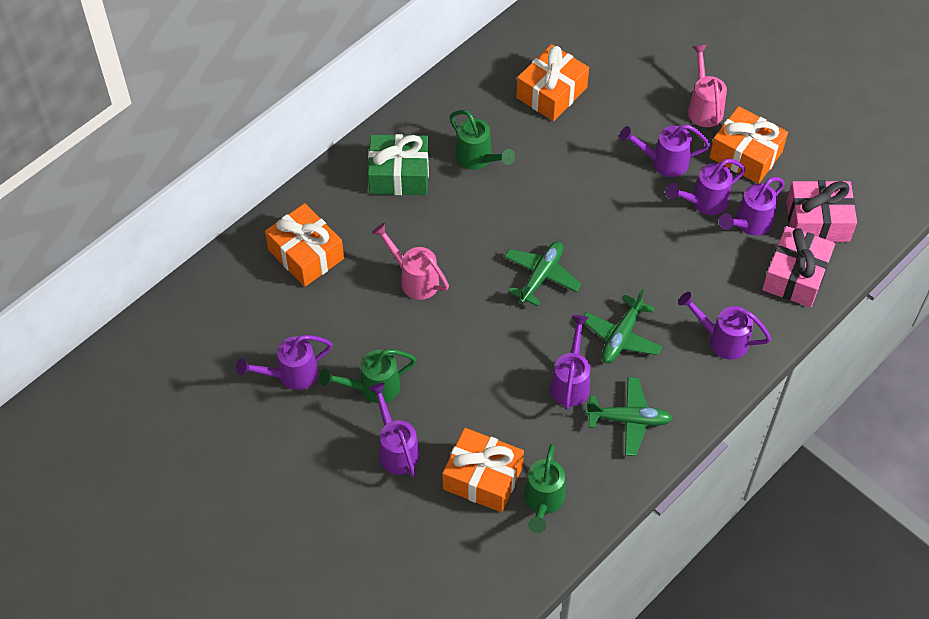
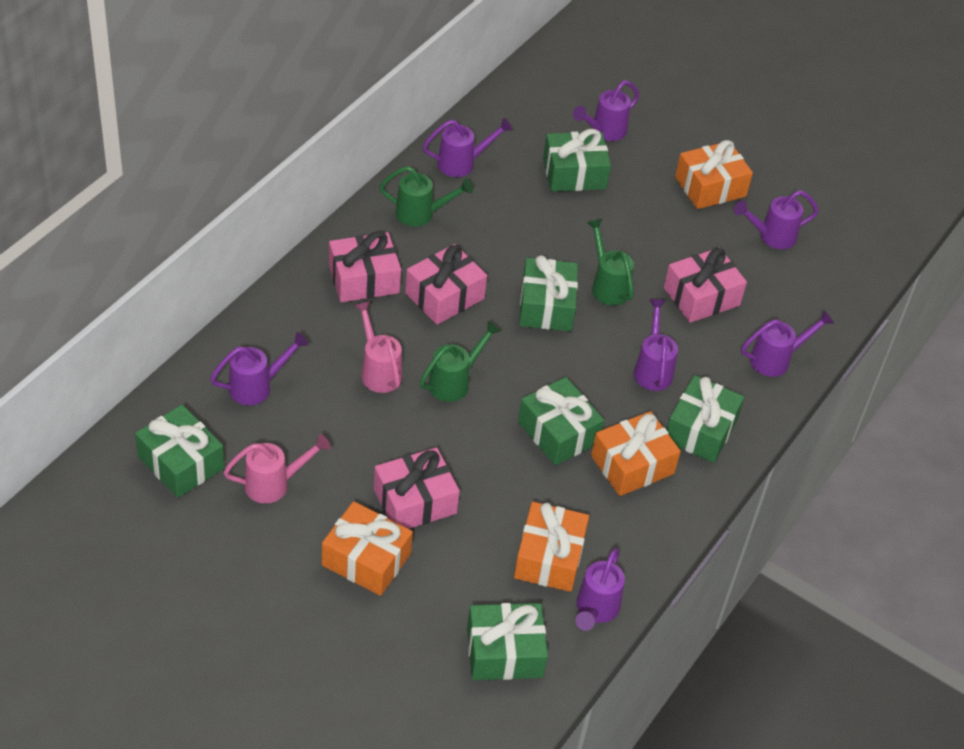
green gift: 1 -> 6
green plane: 3 -> 0
pink gift: 2 -> 4

